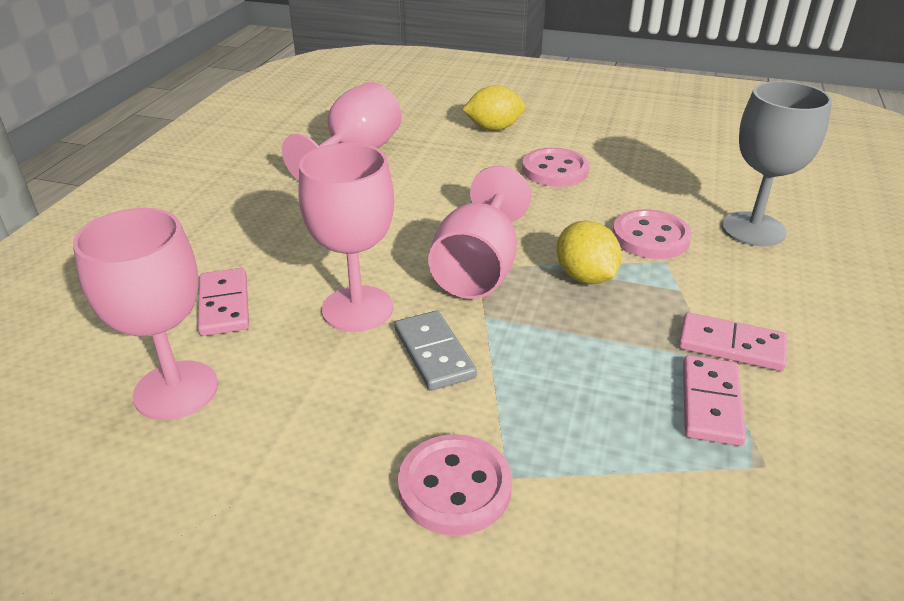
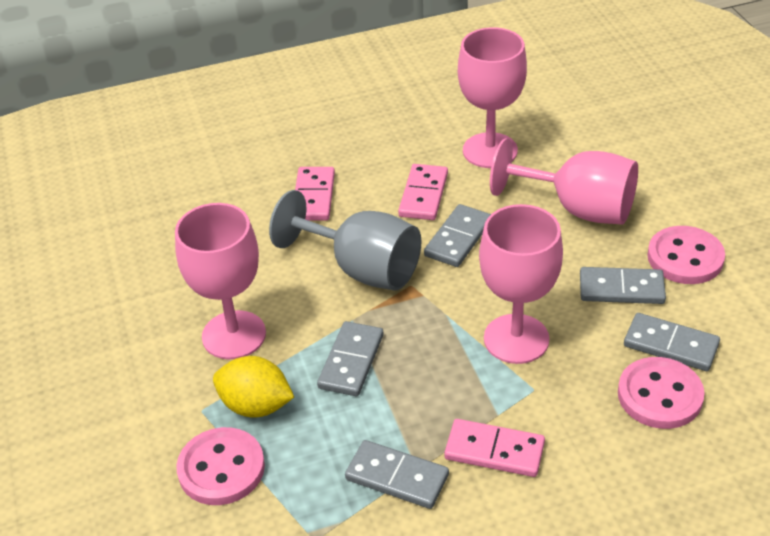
grey domino: 1 -> 5
yellow lemon: 2 -> 1

